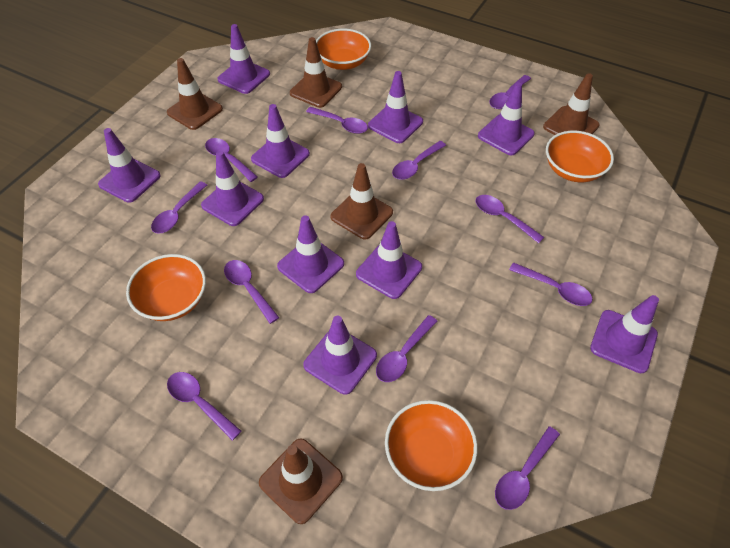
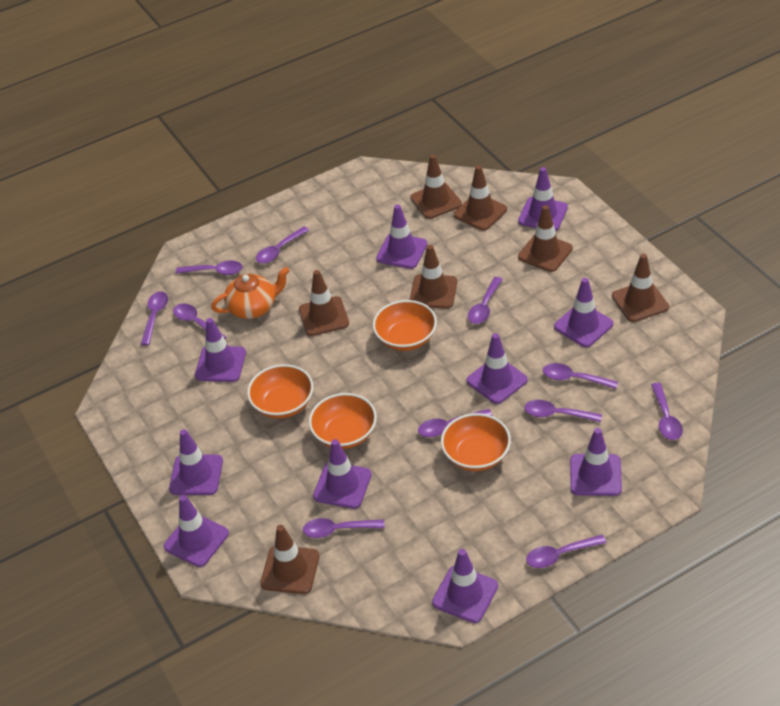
brown traffic cone: 5 -> 7
orange teapot: 0 -> 1

